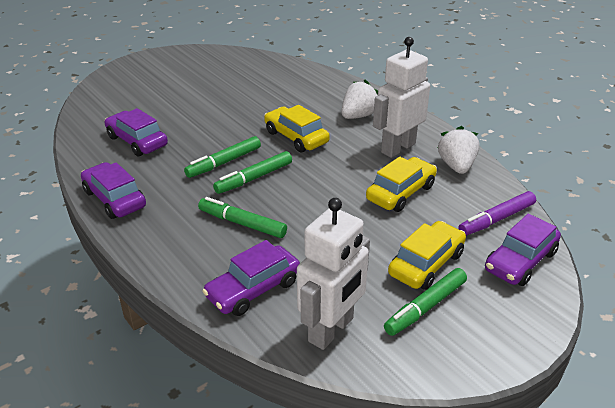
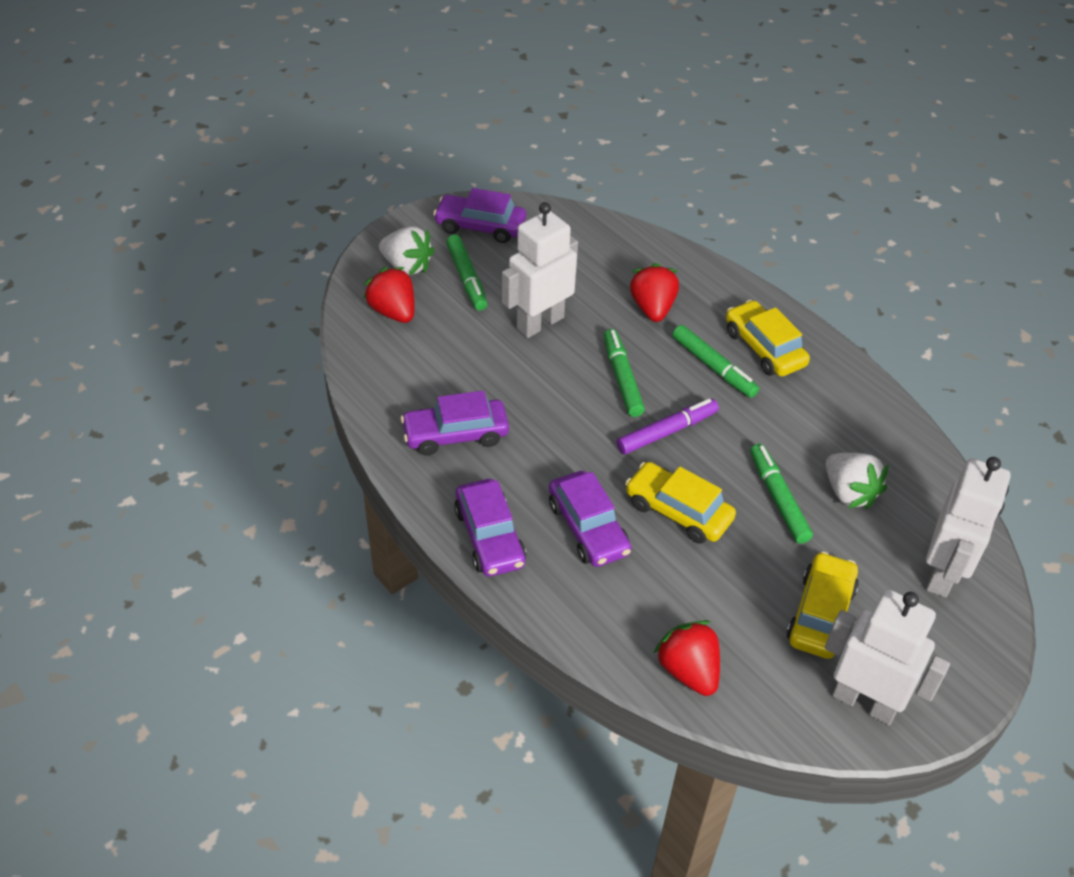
red strawberry: 0 -> 3
white robot: 2 -> 3

